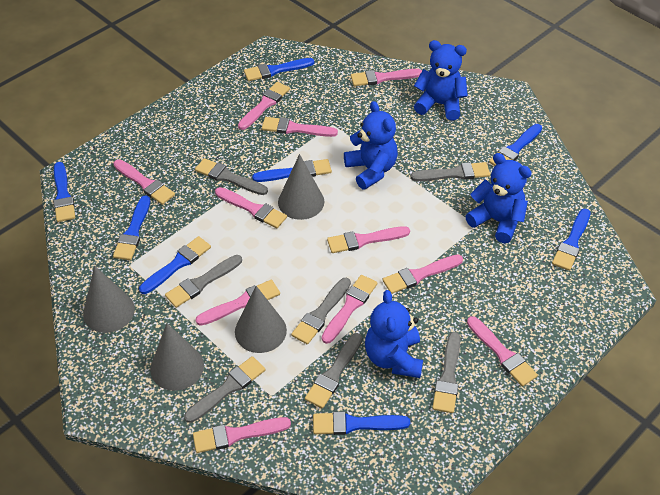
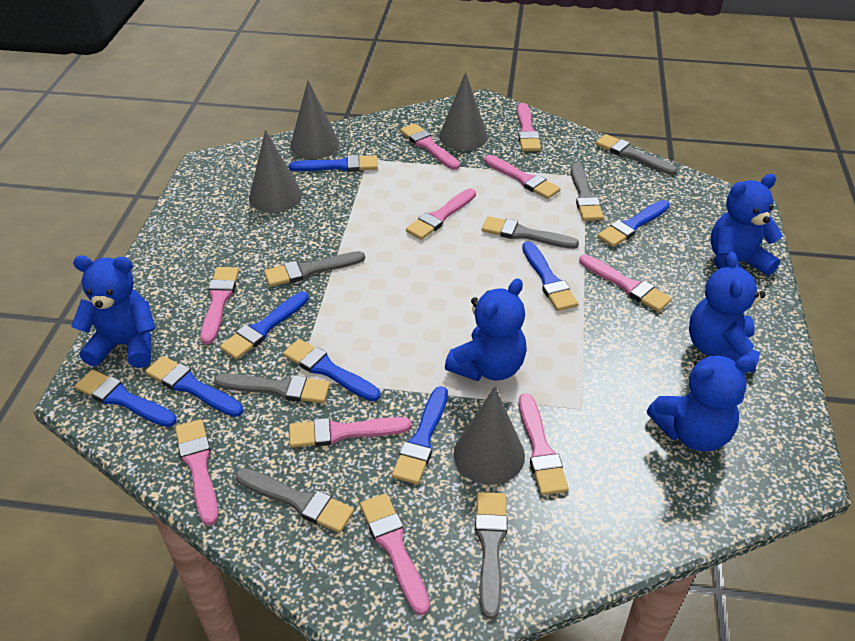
blue teddy bear: 4 -> 5
pink brush: 11 -> 10

